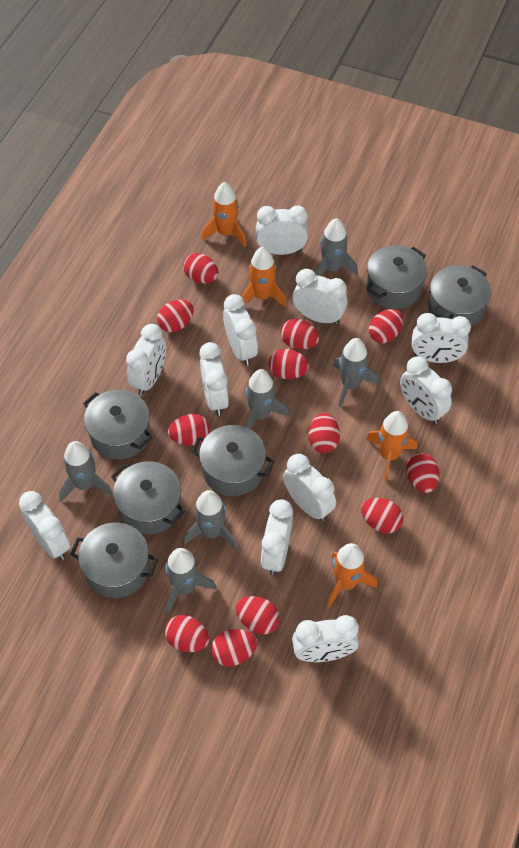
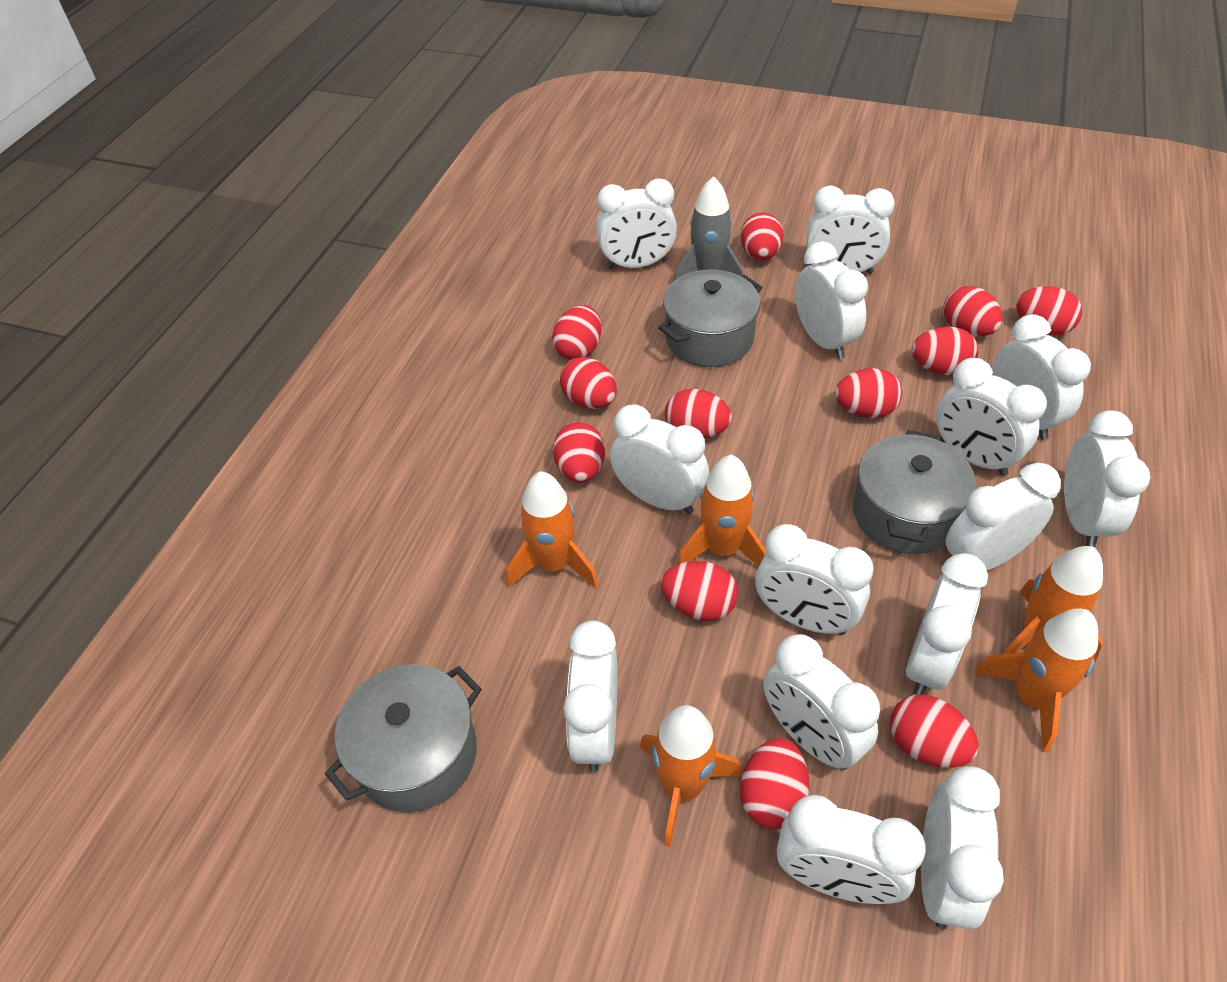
grey pot: 6 -> 3
grey rocket: 6 -> 1
orange rocket: 4 -> 5
white clock: 11 -> 14

